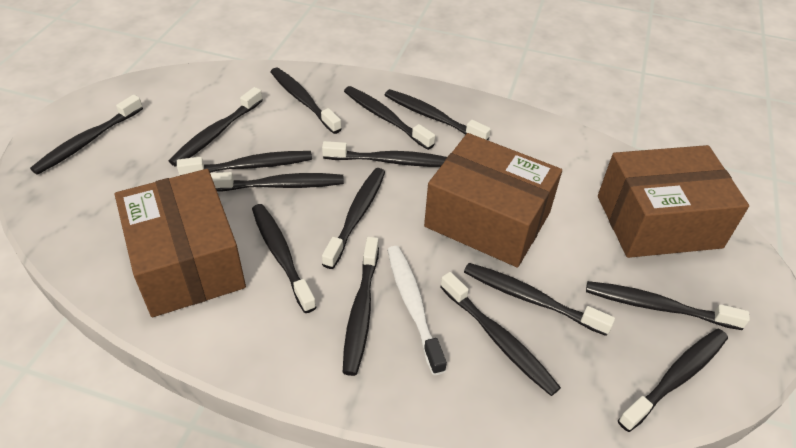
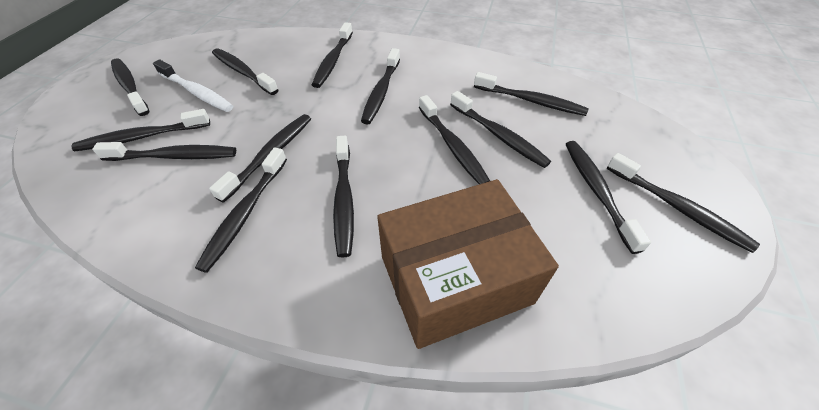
black toothbrush: 15 -> 14
brown box: 3 -> 1

